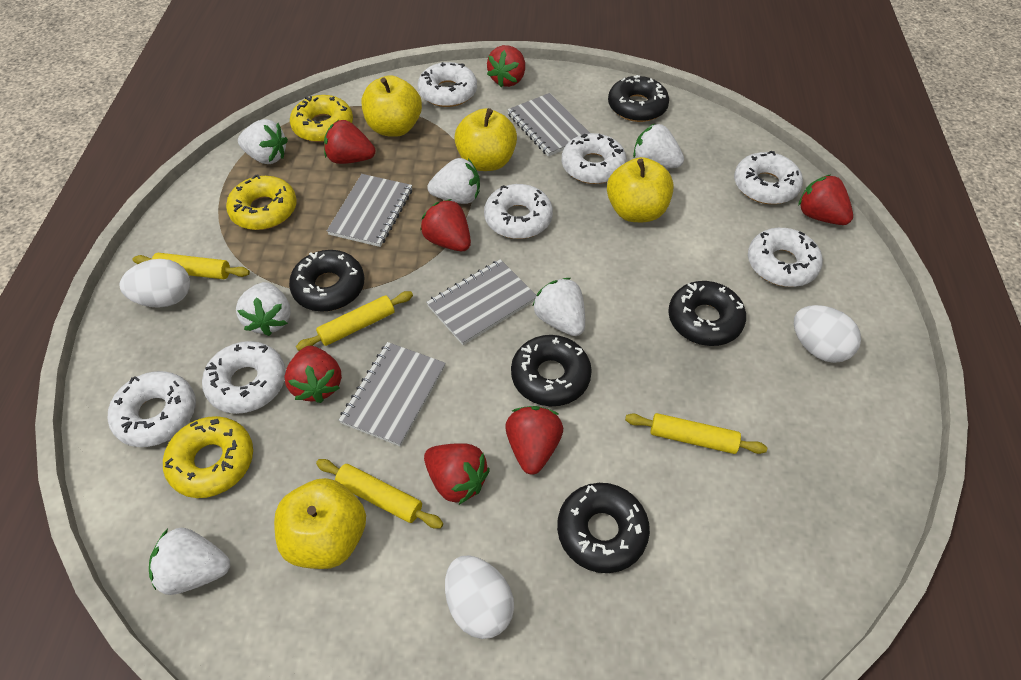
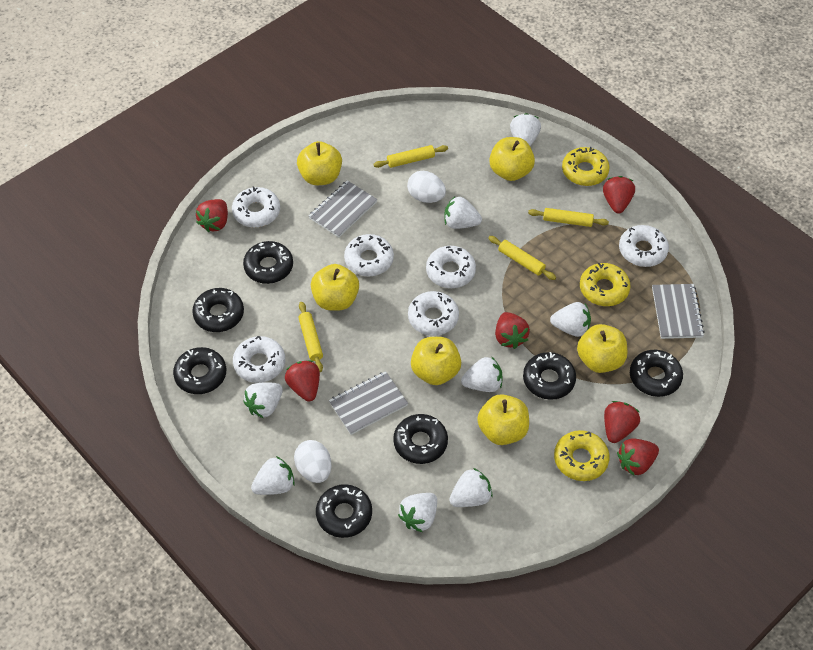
black donut: 5 -> 7
grey notebook: 4 -> 3
red strawberry: 7 -> 6
white donut: 7 -> 6
white egg: 3 -> 2
white strawberry: 6 -> 8
yellow apple: 4 -> 6

